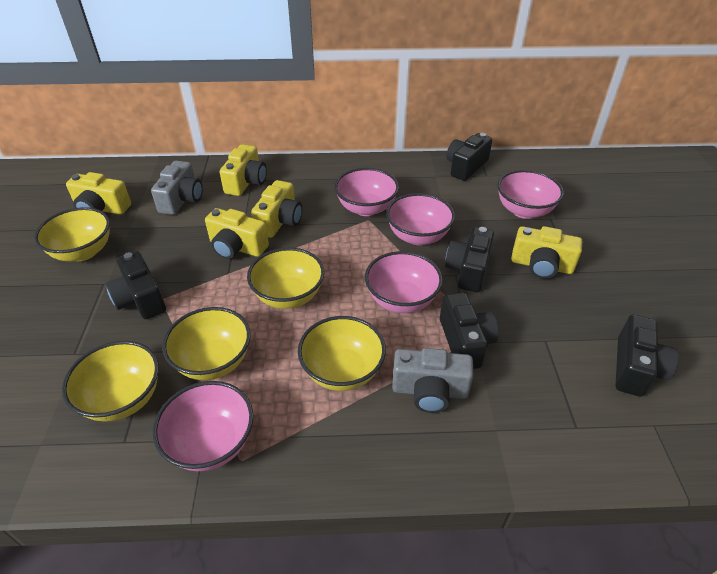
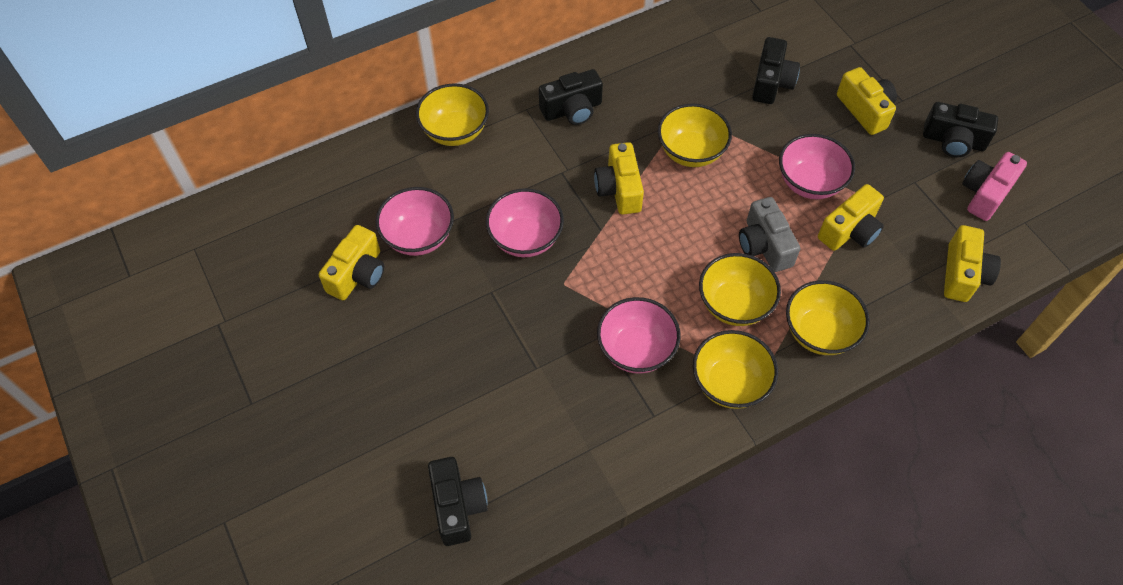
black camera: 5 -> 4
grey camera: 2 -> 1
pink bowl: 5 -> 4
pink camera: 0 -> 1

